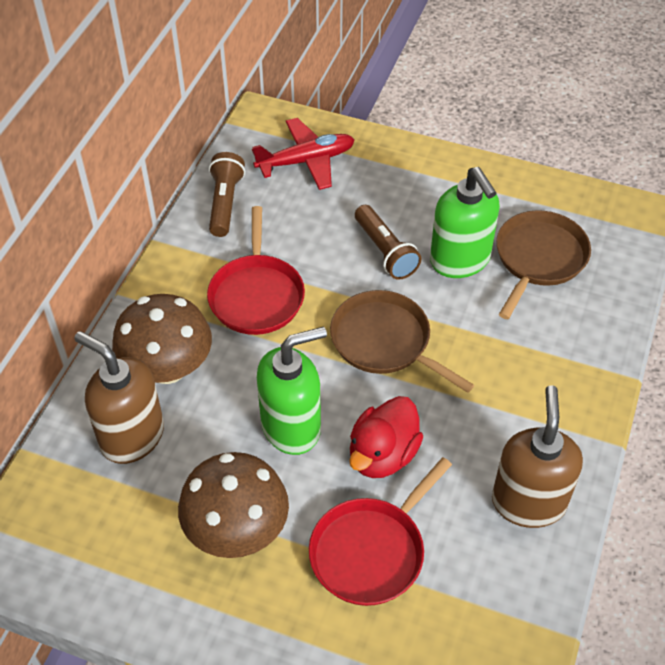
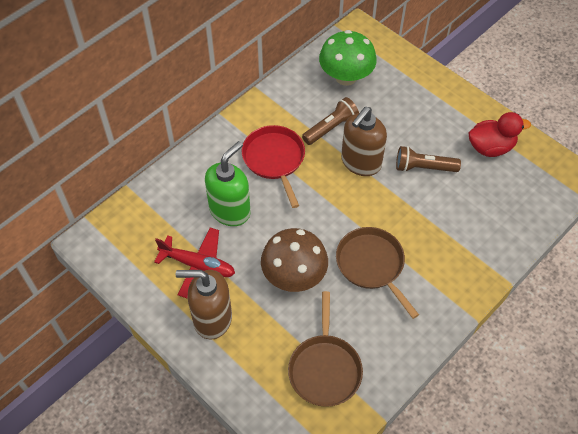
brown mushroom: 2 -> 1
green mushroom: 0 -> 1
green soap dispenser: 2 -> 1
red pan: 2 -> 1

